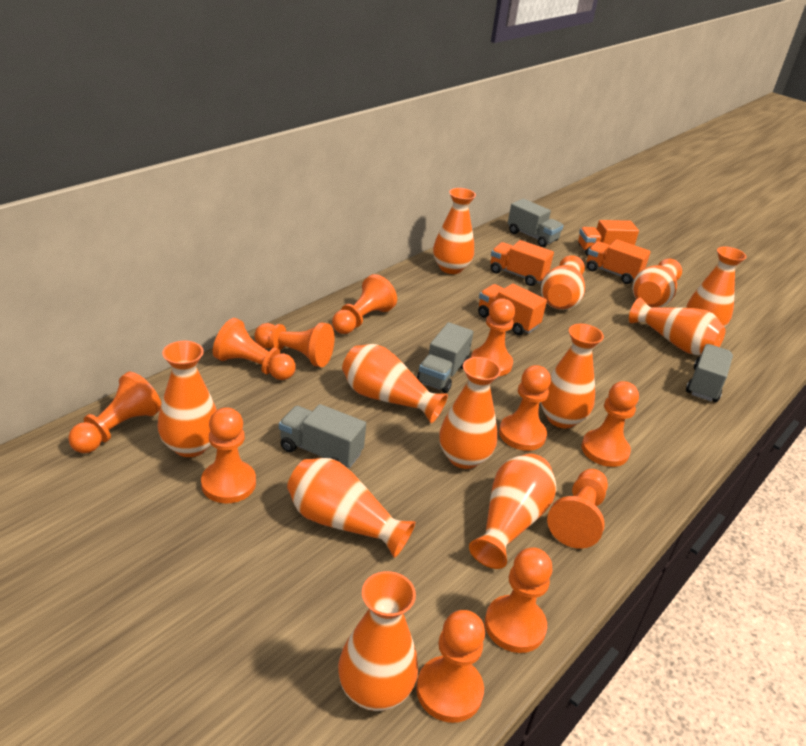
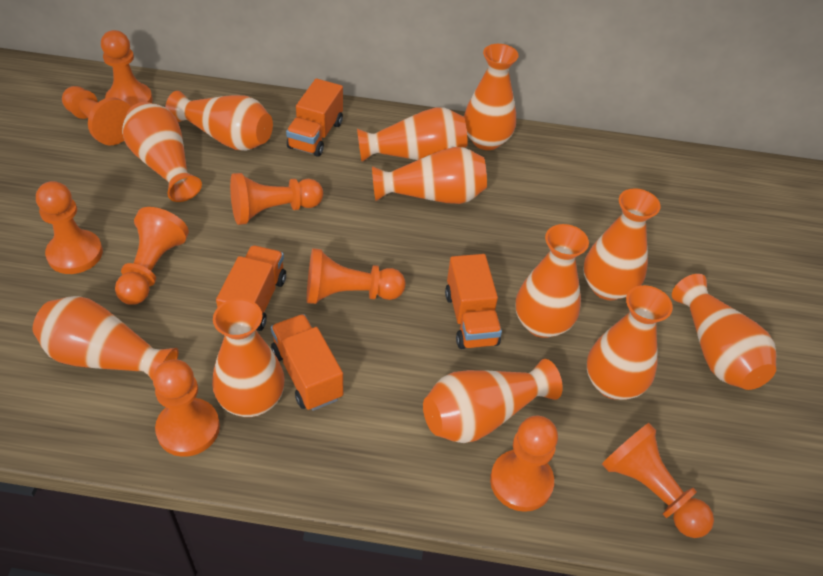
grey truck: 4 -> 0
orange pawn: 11 -> 9

